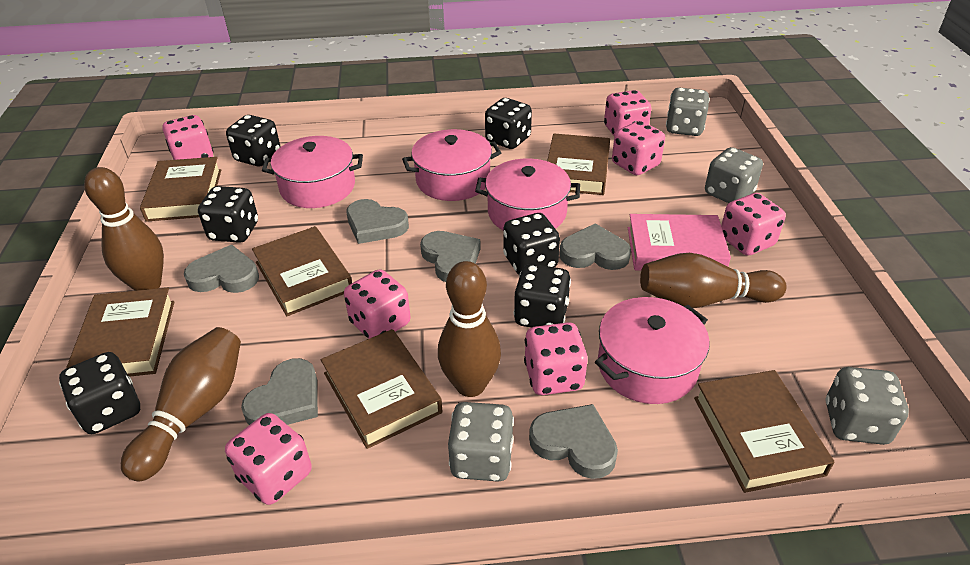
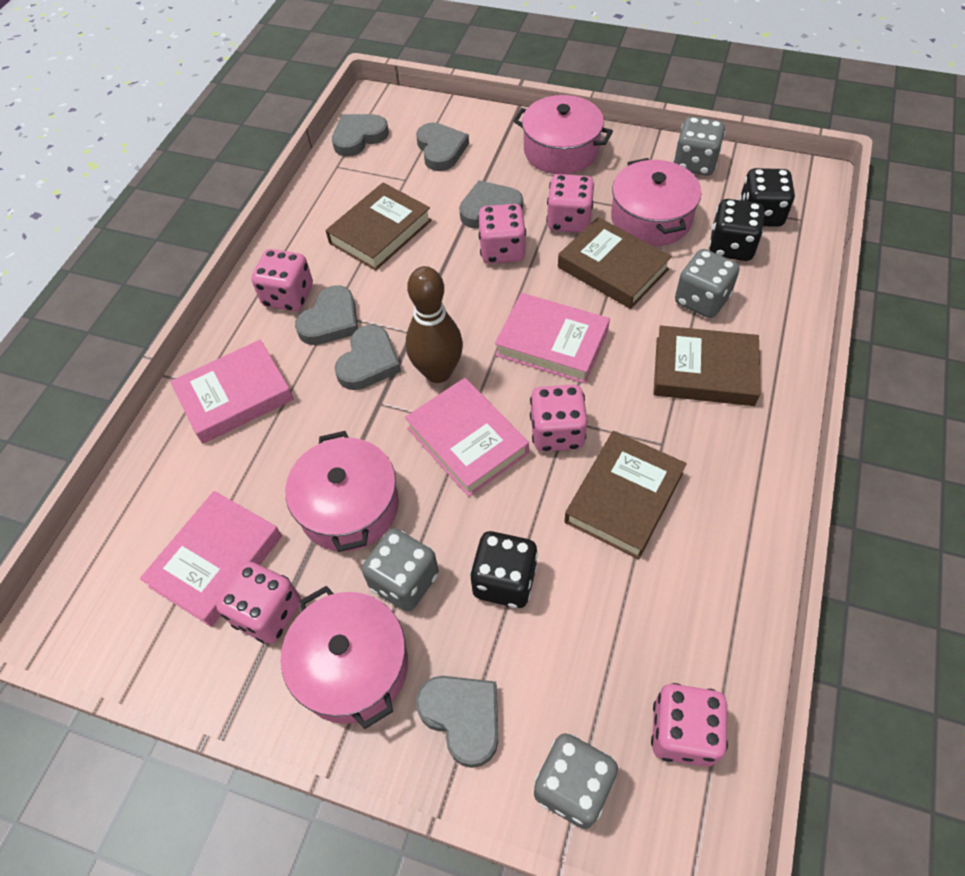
black dice: 6 -> 3
brown book: 6 -> 4
brown bowling pin: 4 -> 1
pink book: 1 -> 4
pink dice: 7 -> 6

